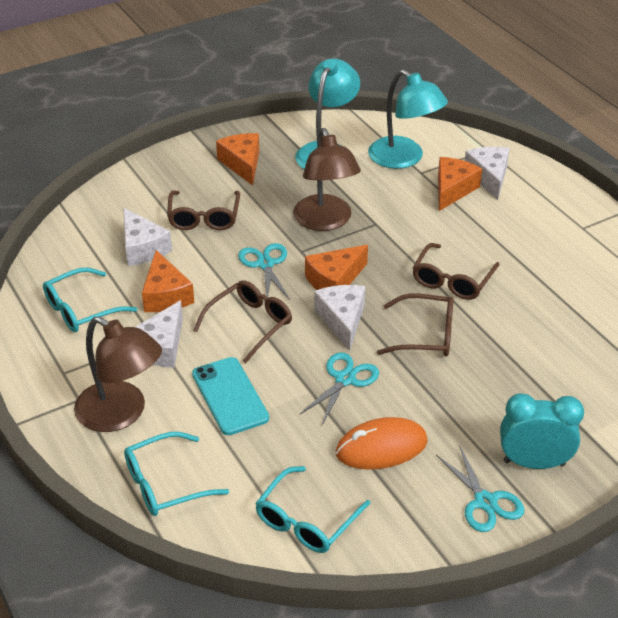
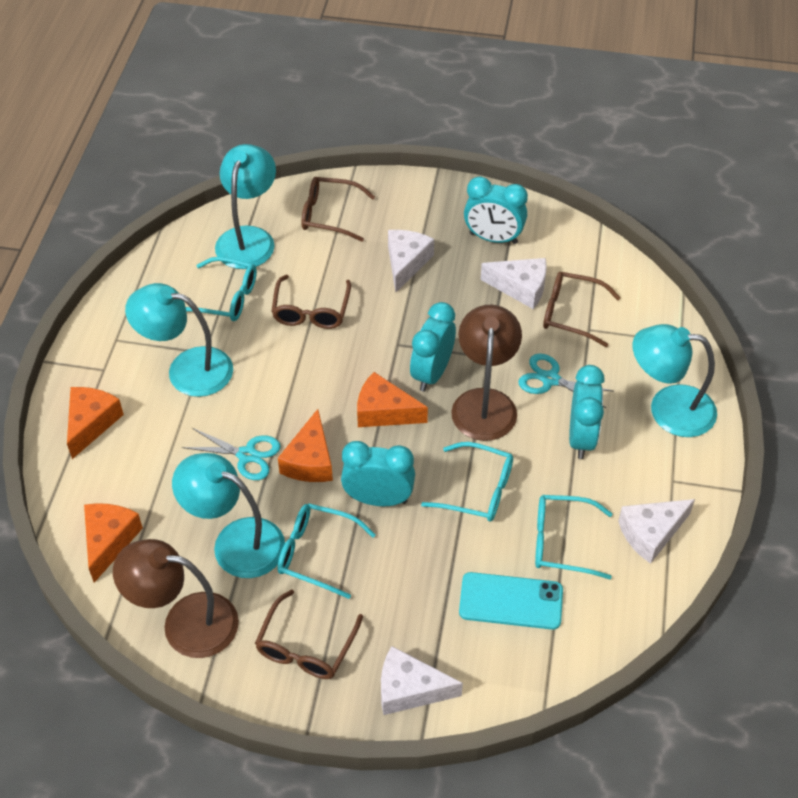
orange mouse: 1 -> 0
turquoise clock: 1 -> 4
turquoise glasses: 3 -> 4
turquoise lamp: 2 -> 4
turquoise scissors: 3 -> 2

